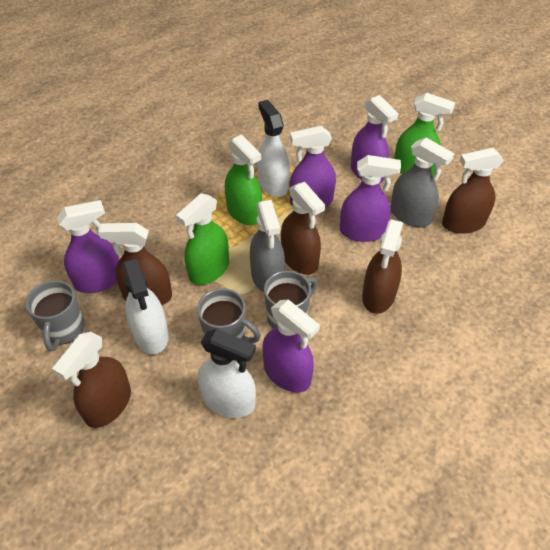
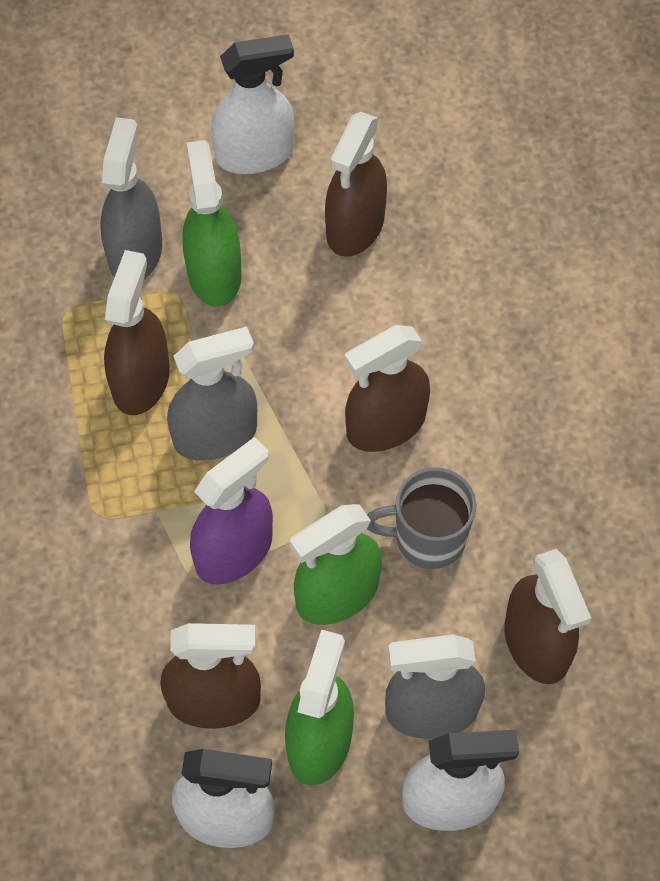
grey mug: 3 -> 1
grey spray bottle: 2 -> 3
purple spray bottle: 5 -> 1

